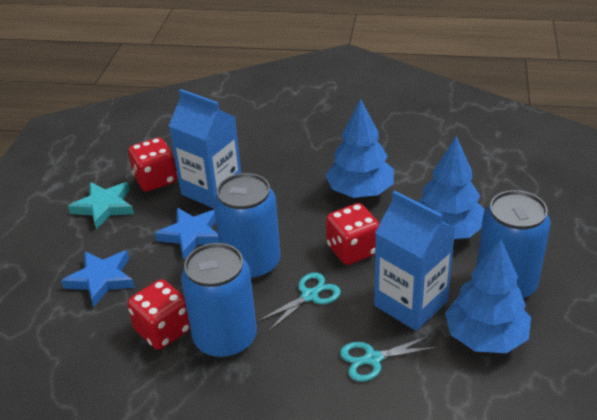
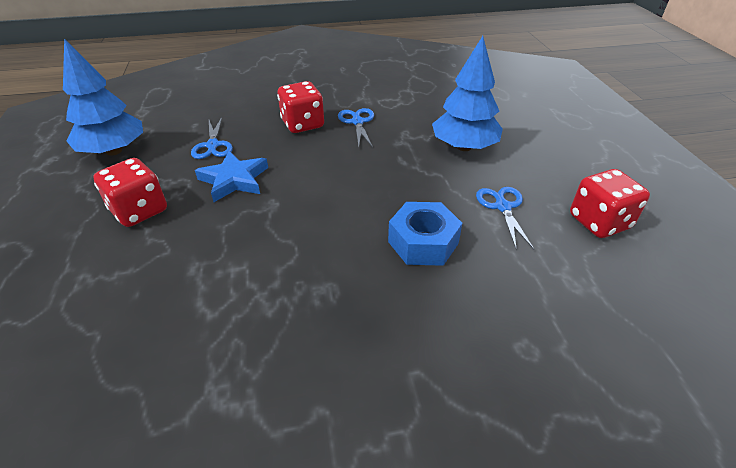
blue can: 3 -> 0
blue carton: 2 -> 0
blue nut: 0 -> 1
blue scissors: 0 -> 3
blue star: 2 -> 1
blue tree: 3 -> 2
turquoise scissors: 2 -> 0
turquoise star: 1 -> 0

